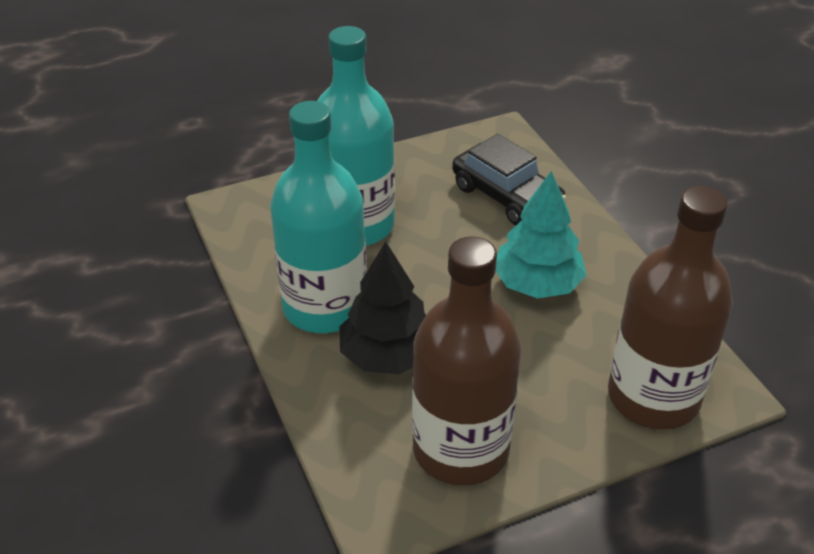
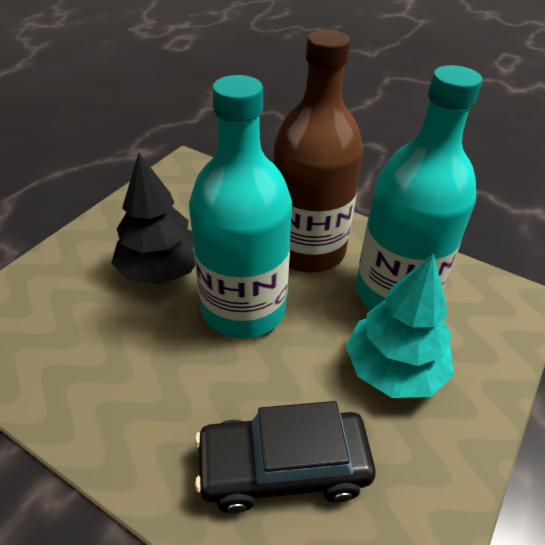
brown bottle: 2 -> 1

